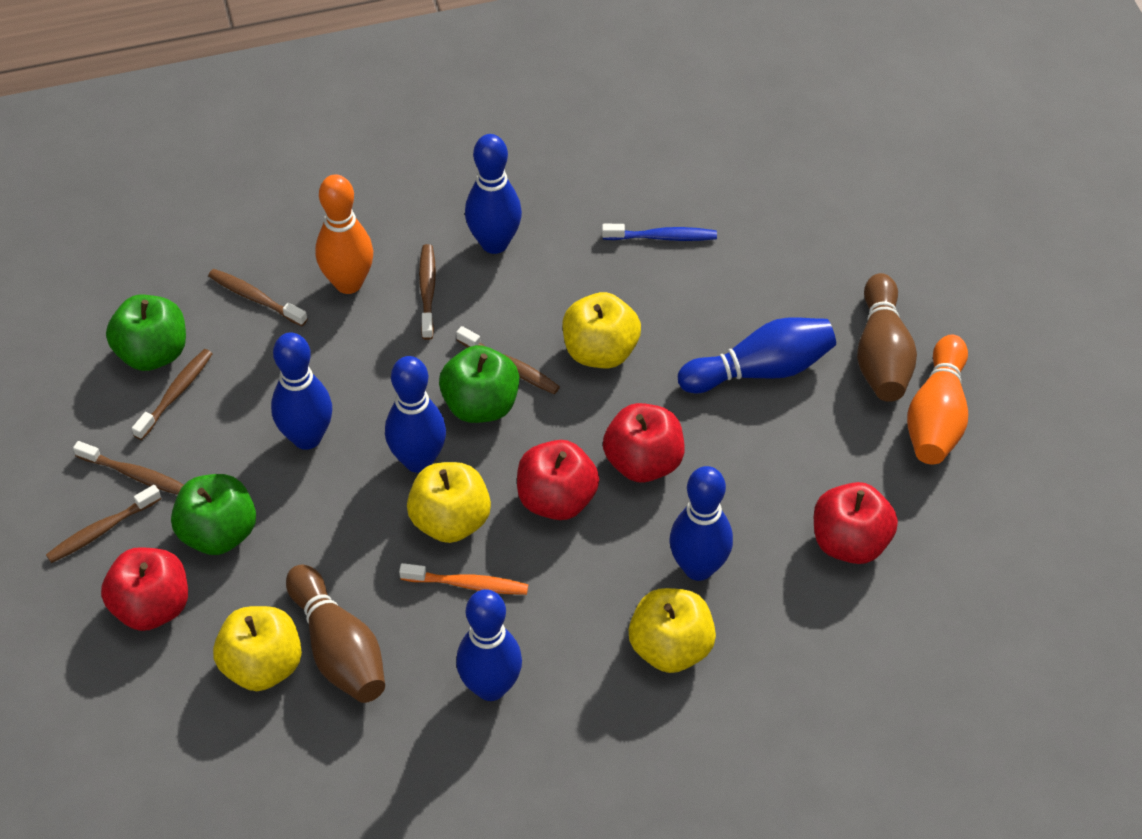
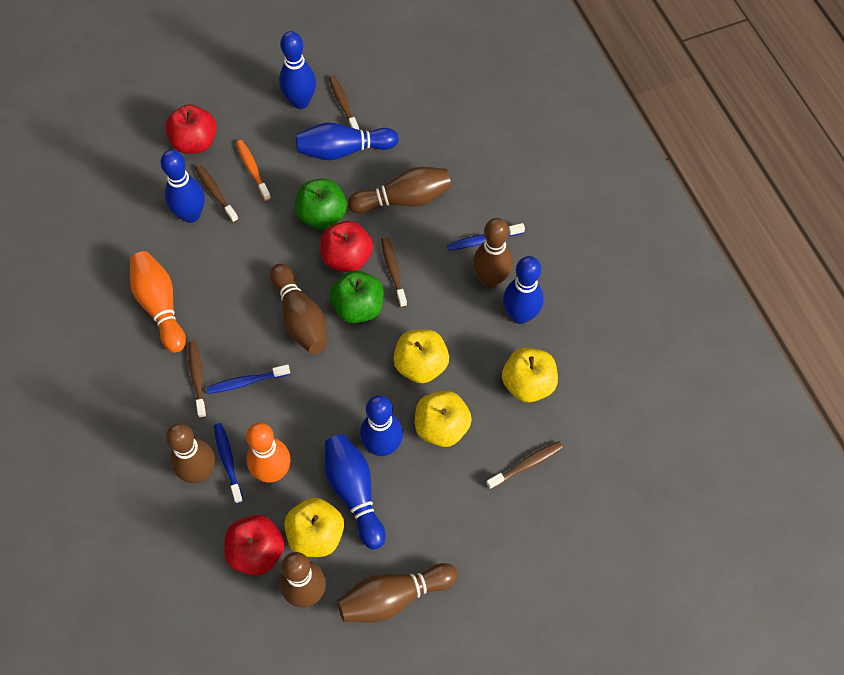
blue toothbrush: 1 -> 3
brown bowling pin: 2 -> 6
brown toothbrush: 6 -> 5
green apple: 3 -> 2
red apple: 4 -> 3

